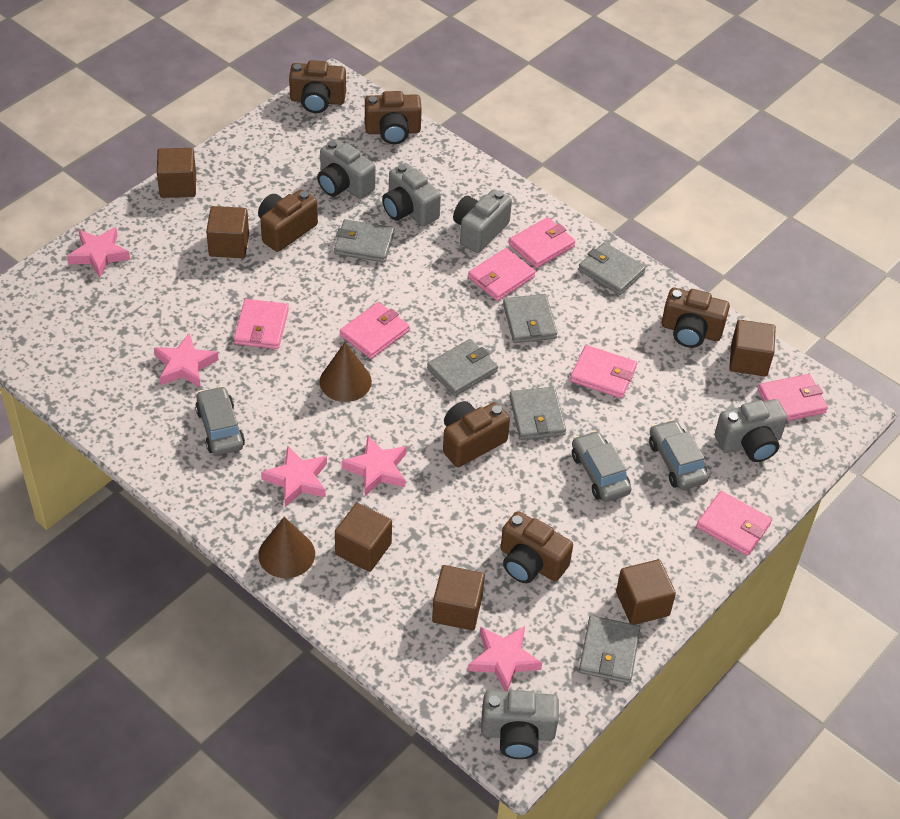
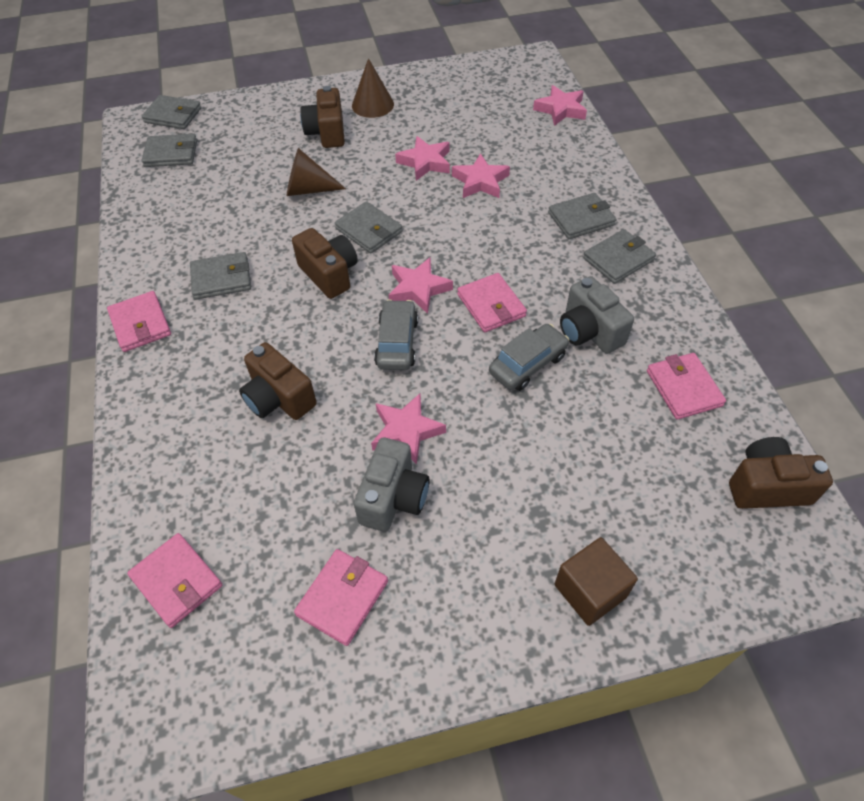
brown camera: 6 -> 4
brown cube: 6 -> 1
grey camera: 5 -> 2
grey car: 3 -> 2
pink wallet: 7 -> 5

